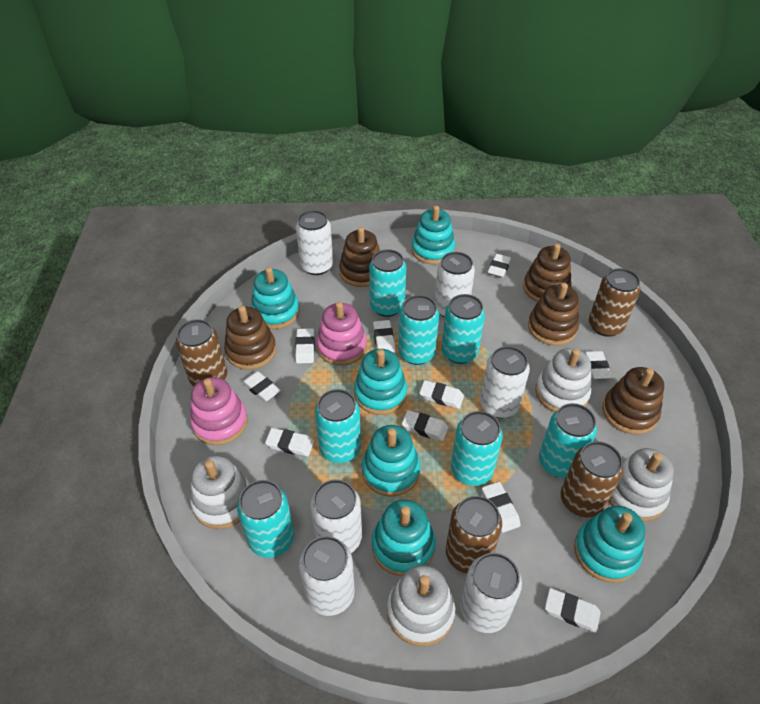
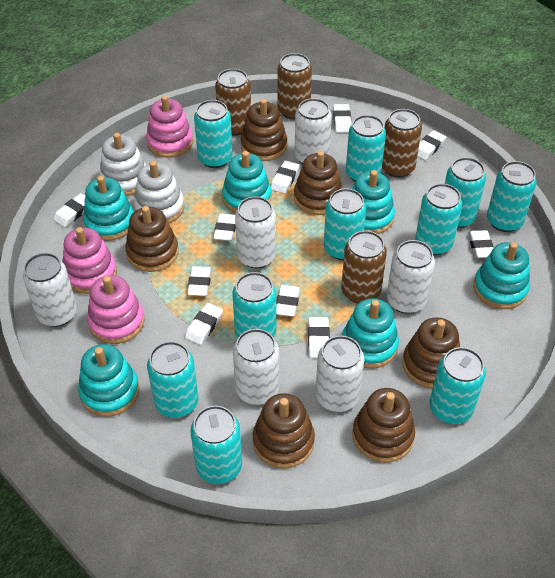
brown stacking toy: 5 -> 6
pink stacking toy: 2 -> 3
turquoise can: 7 -> 10
white stacking toy: 4 -> 2

